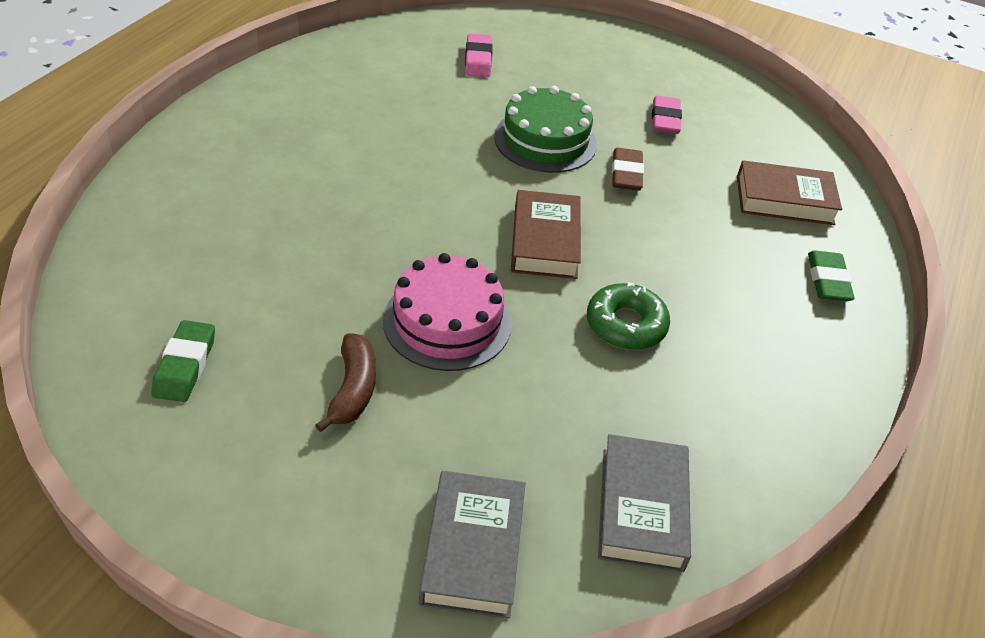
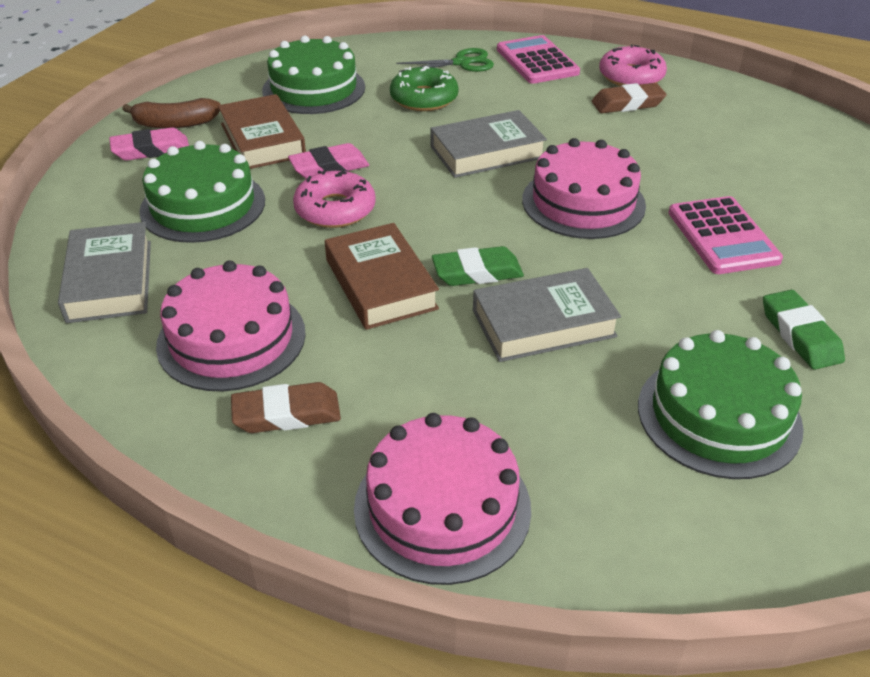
brown eraser: 1 -> 2
green cake: 1 -> 3
green scissors: 0 -> 1
grey book: 2 -> 3
pink cake: 1 -> 3
pink calculator: 0 -> 2
pink donut: 0 -> 2

